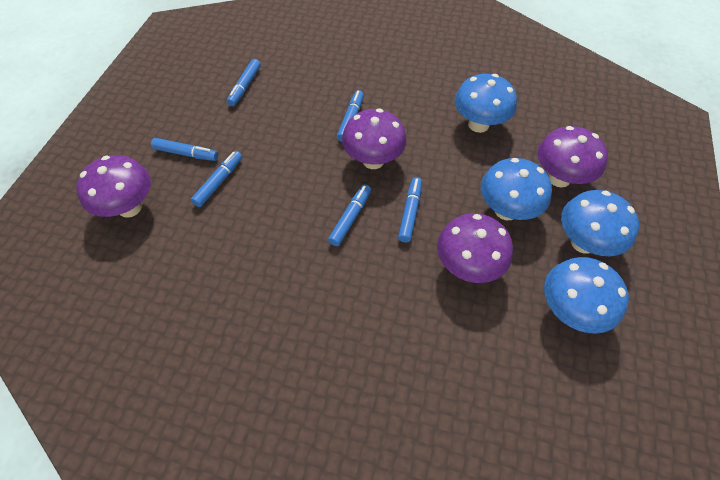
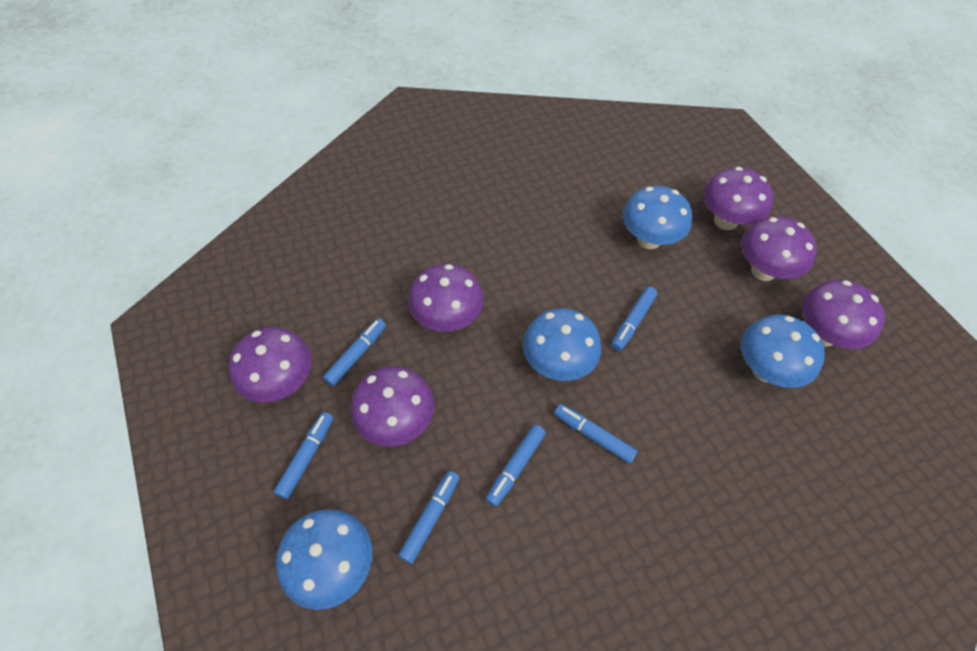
purple mushroom: 4 -> 6

